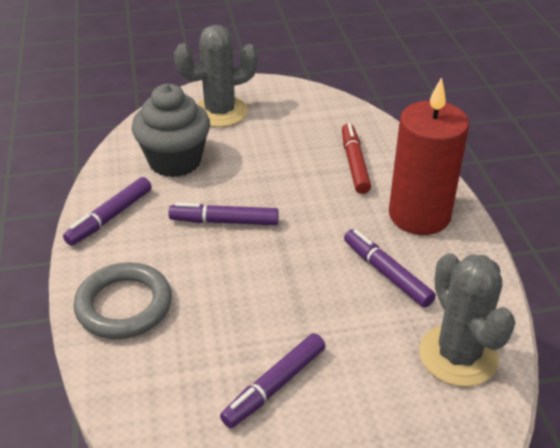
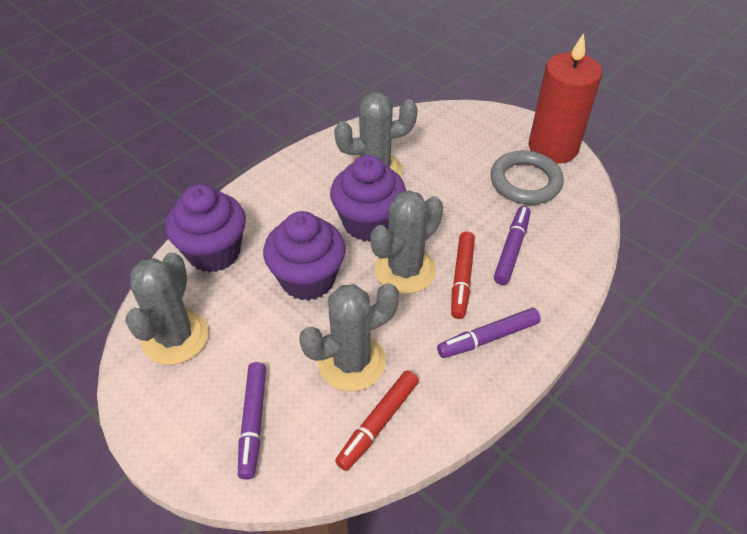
grey cactus: 2 -> 4
grey cupcake: 1 -> 0
purple cupcake: 0 -> 3
purple marker: 4 -> 3
red marker: 1 -> 2

